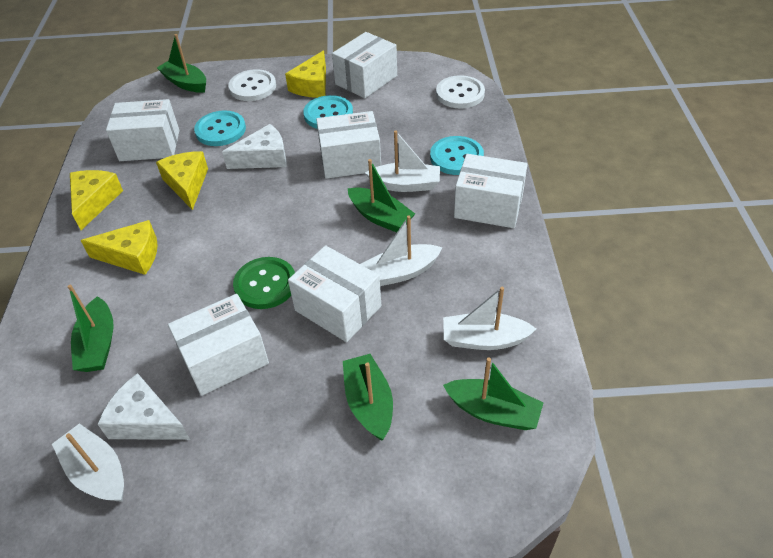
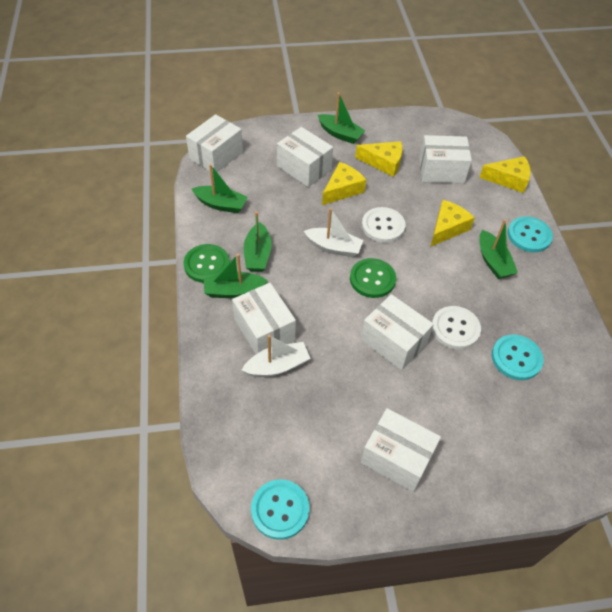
green button: 1 -> 2
white boat: 4 -> 2
white cheese: 2 -> 0

